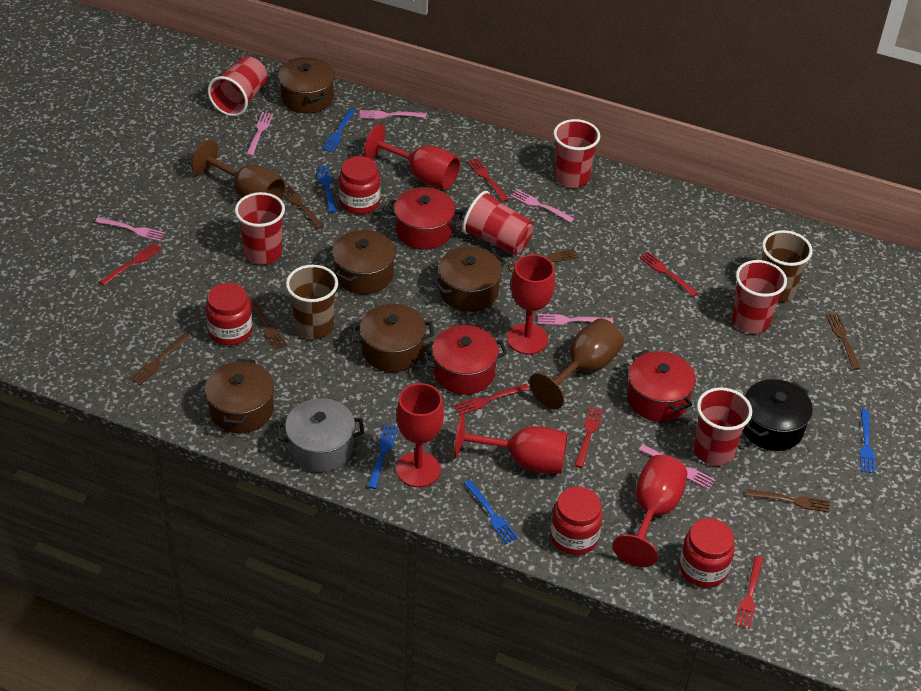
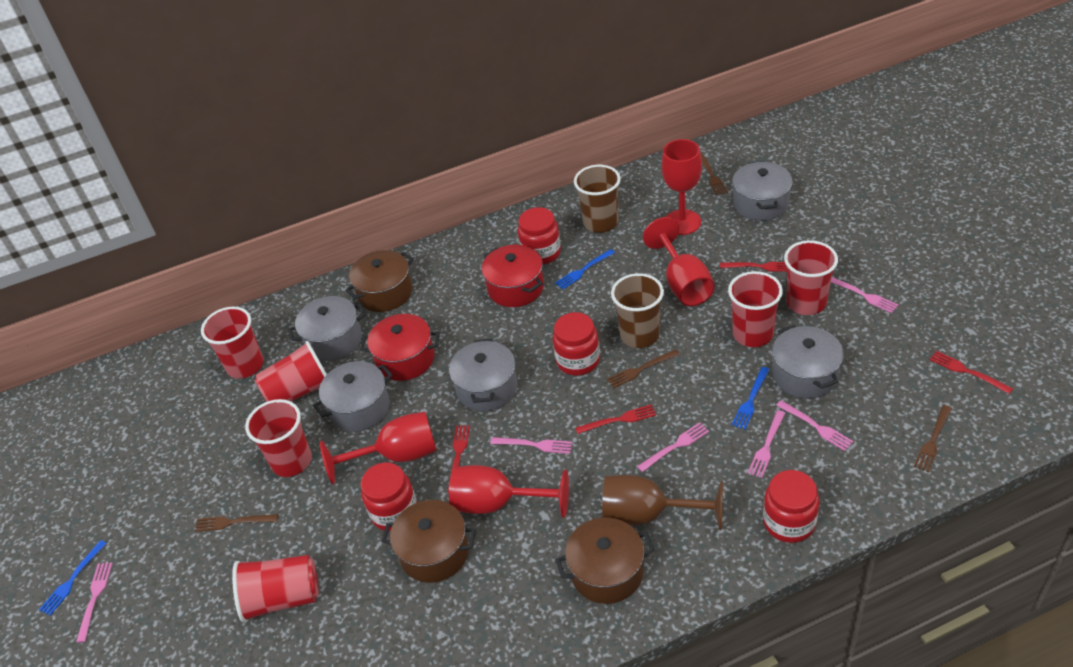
black pot: 1 -> 0
blue fork: 5 -> 3
brown fork: 6 -> 4
brown goblet: 2 -> 1
brown pot: 5 -> 3
grey pot: 1 -> 5
red fork: 6 -> 4
red goblet: 5 -> 4
red pot: 3 -> 2

